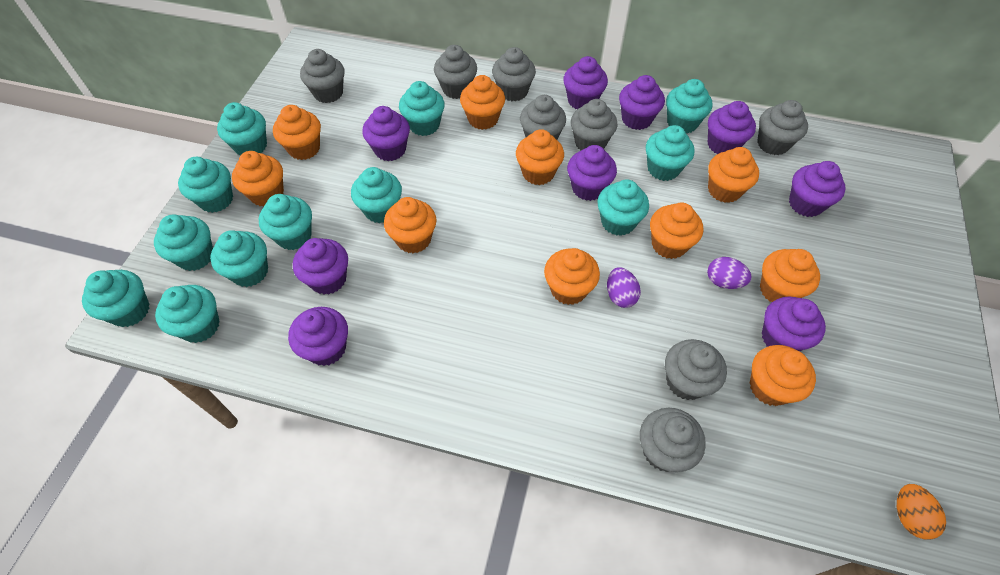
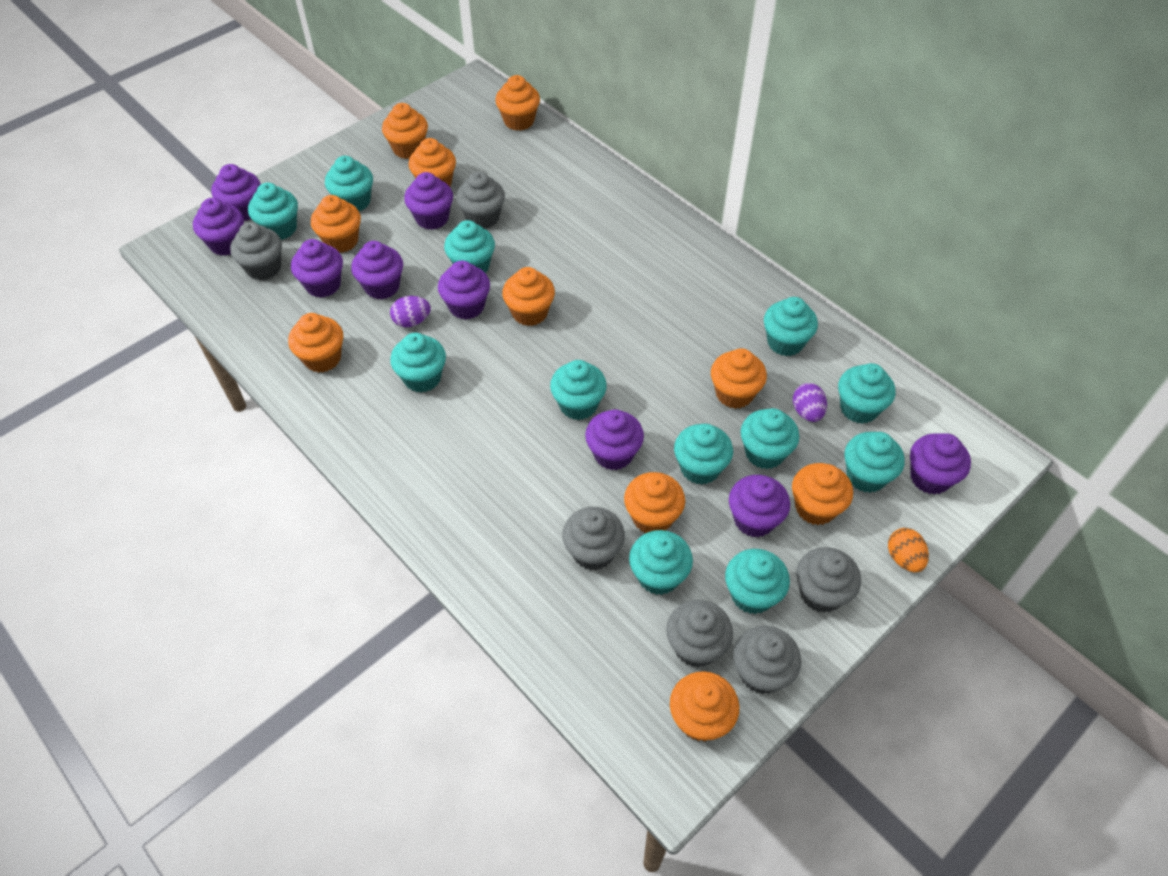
grey cupcake: 8 -> 6

